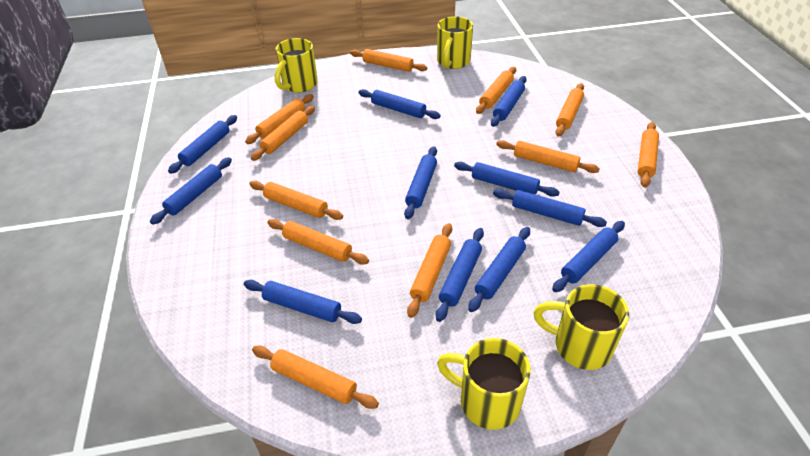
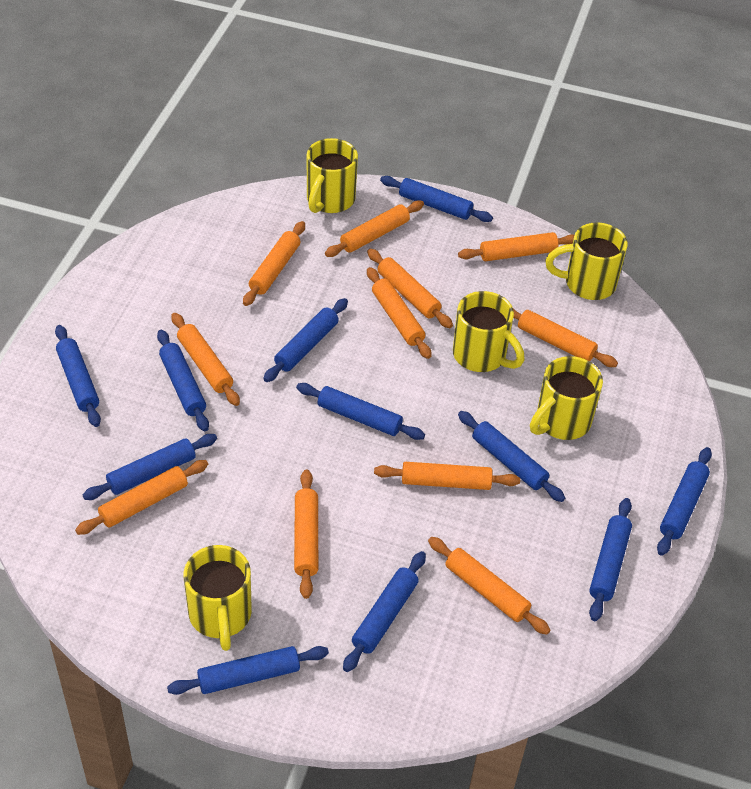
yellow mug: 4 -> 5

